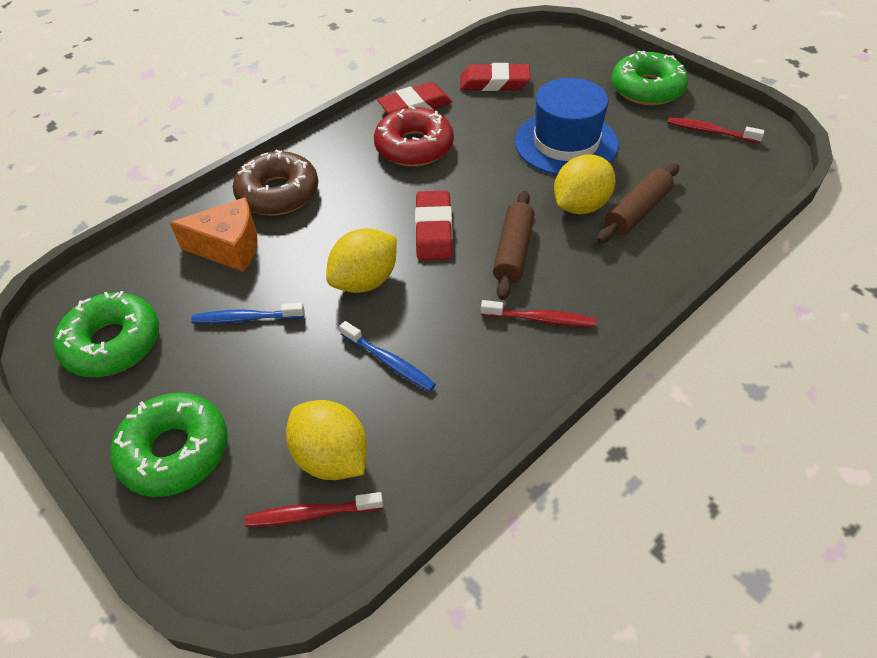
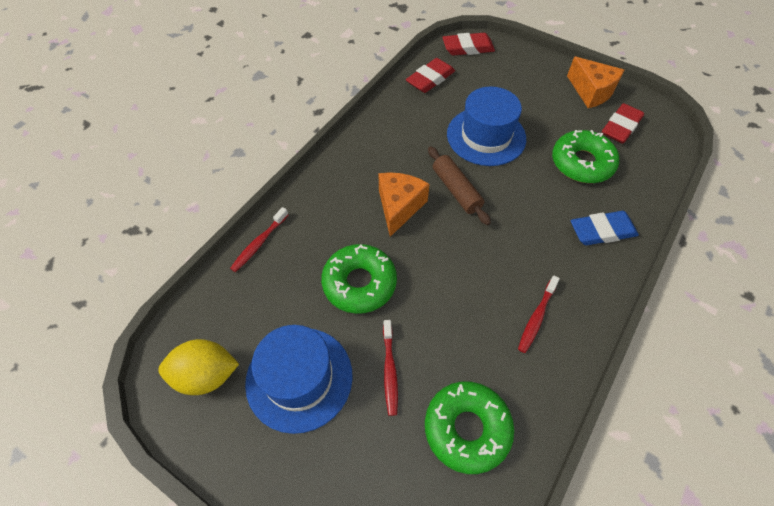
blue eraser: 0 -> 1
blue hat: 1 -> 2
blue toothbrush: 2 -> 0
brown donut: 1 -> 0
brown rolling pin: 2 -> 1
orange cheese: 1 -> 2
red donut: 1 -> 0
yellow lemon: 3 -> 1

